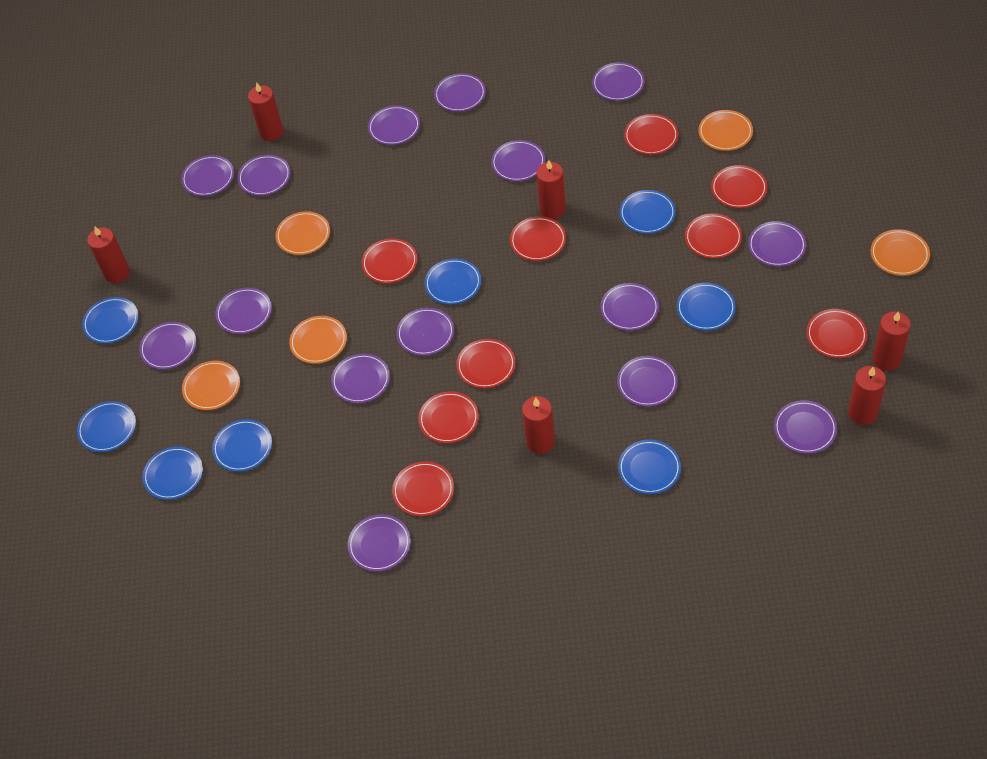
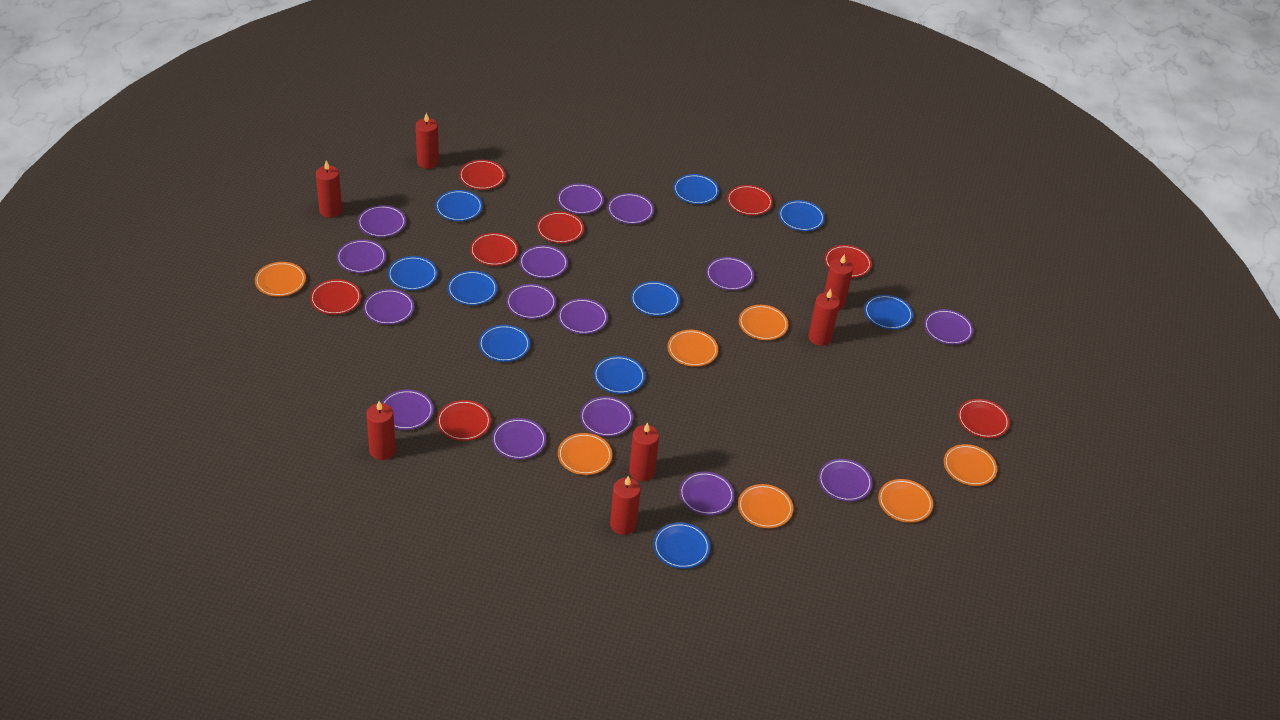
blue plate: 8 -> 10
orange plate: 5 -> 7
red candle: 6 -> 7
red plate: 9 -> 8

